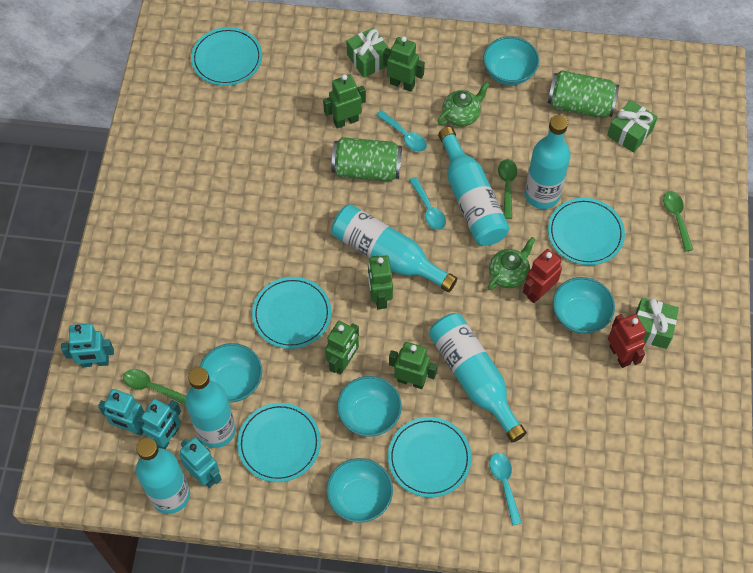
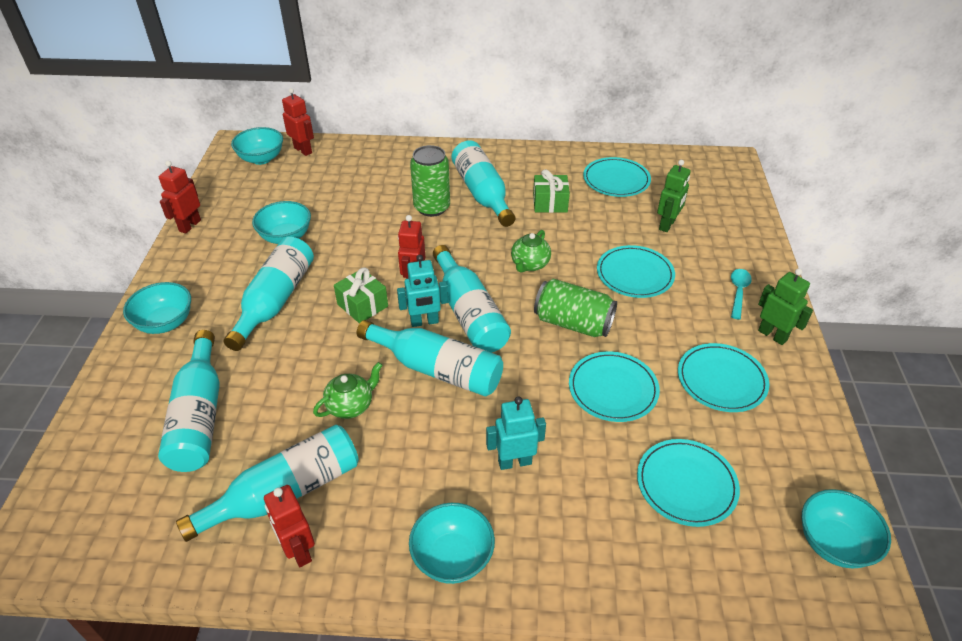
green gift: 3 -> 2
green robot: 5 -> 2
green spoon: 3 -> 0
red robot: 2 -> 4
turquoise robot: 4 -> 2
turquoise spoon: 3 -> 1

